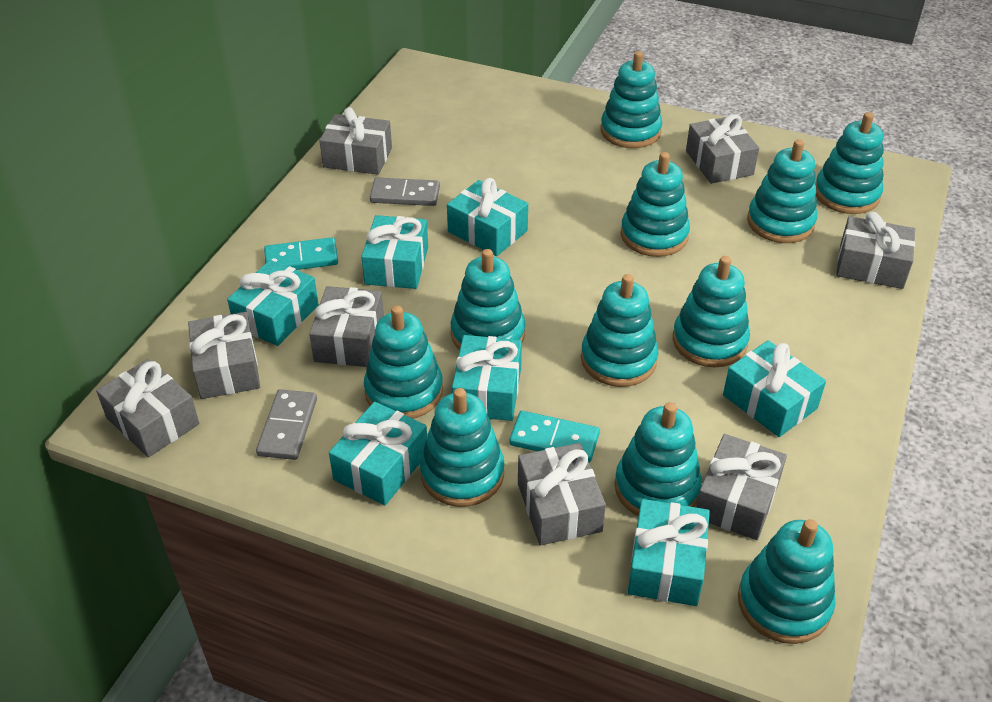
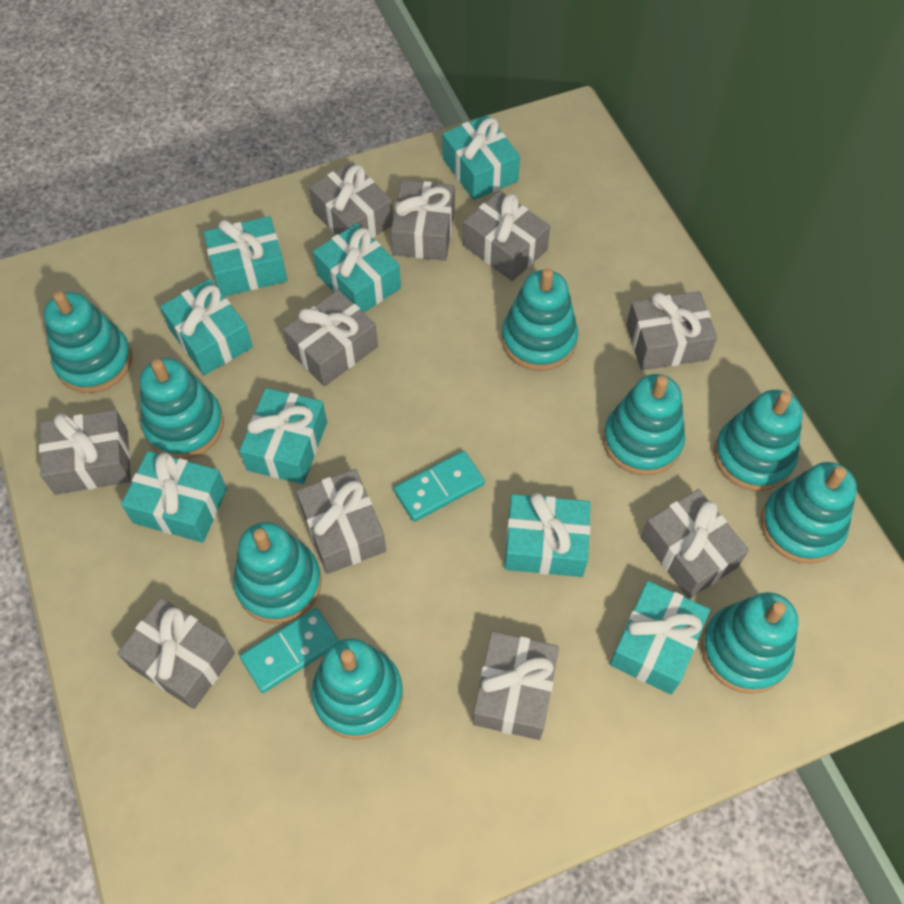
grey domino: 2 -> 0
grey gift: 8 -> 10
turquoise gift: 7 -> 8
turquoise stacking toy: 11 -> 9

